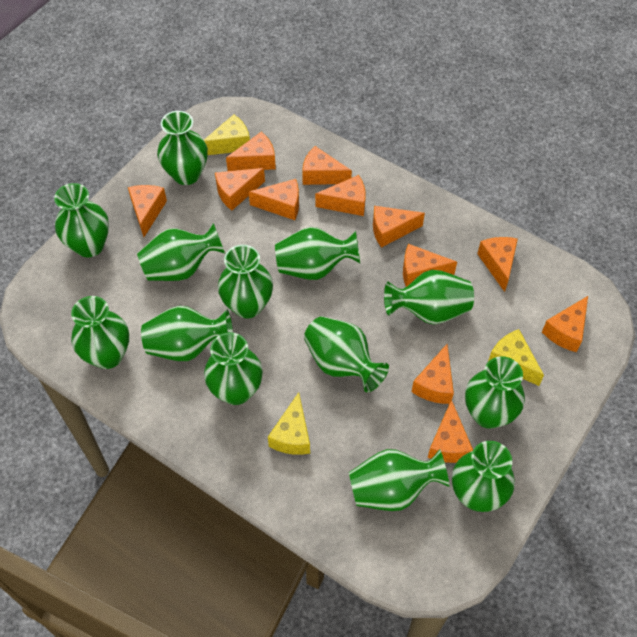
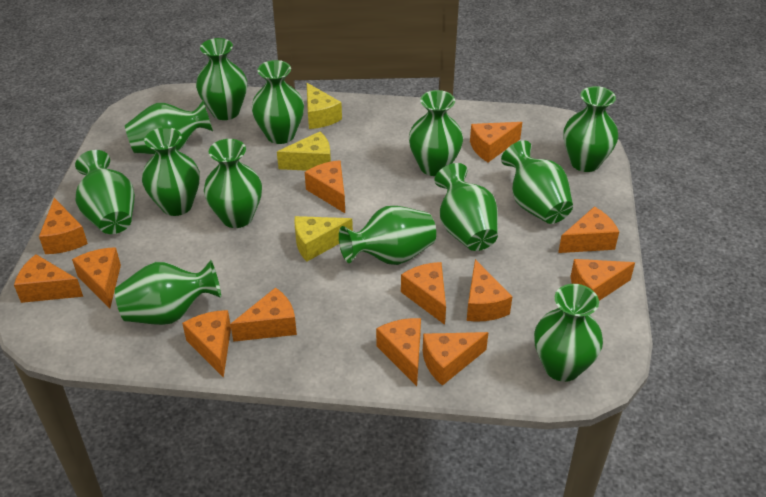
orange cheese: 12 -> 13

